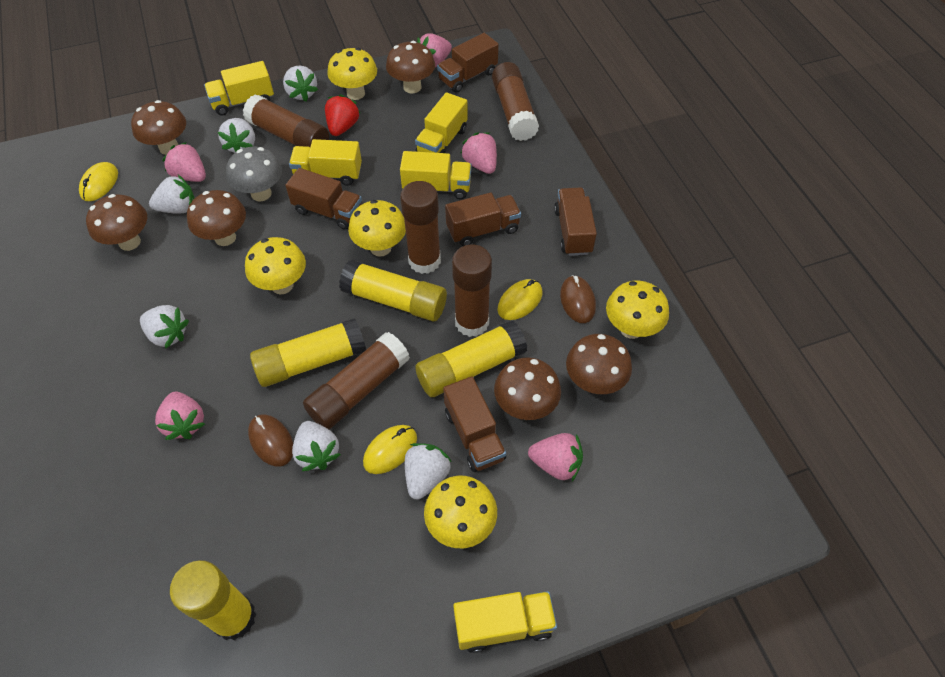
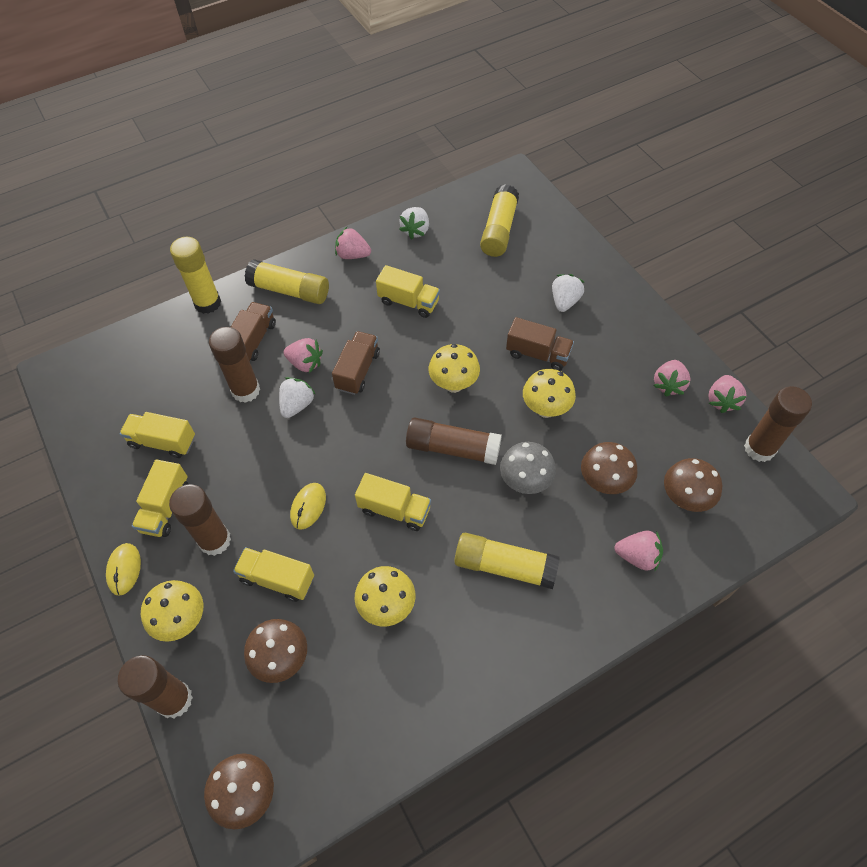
brown mouse: 2 -> 0
brown mushroom: 6 -> 4
brown truck: 5 -> 3
red strawberry: 1 -> 0
white strawberry: 6 -> 3
yellow mouse: 3 -> 2
yellow mushroom: 5 -> 4

